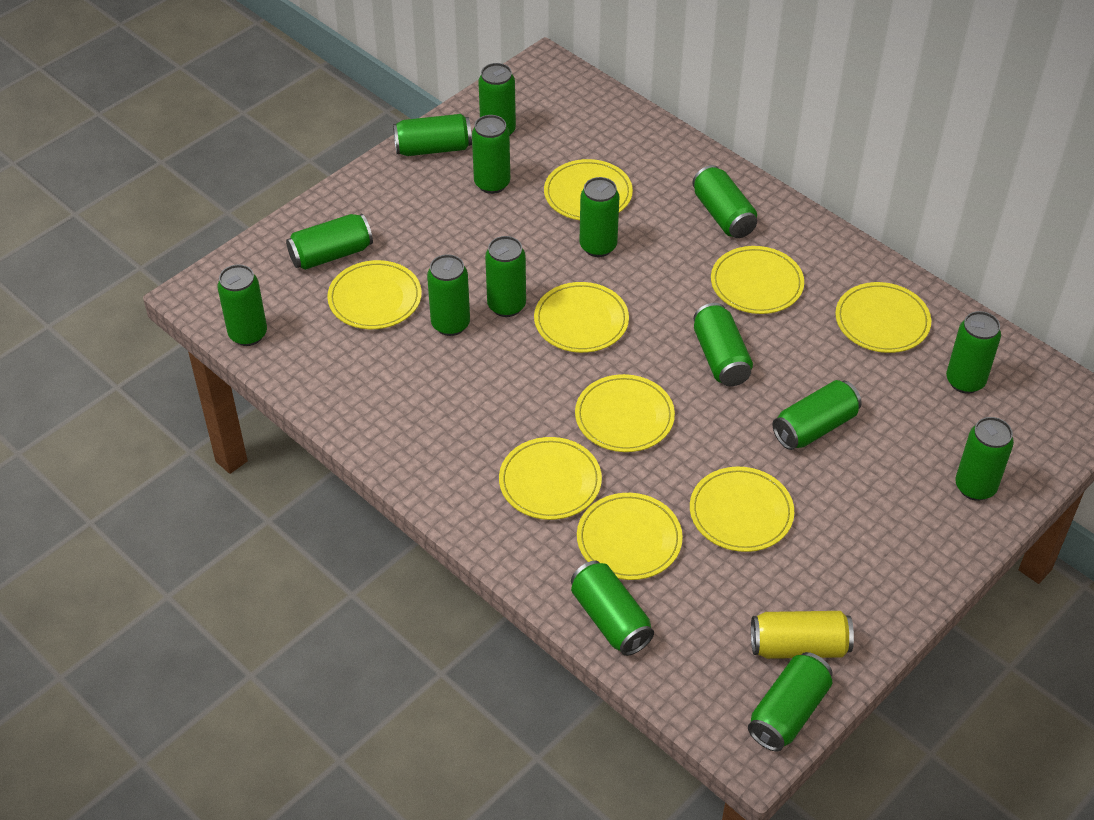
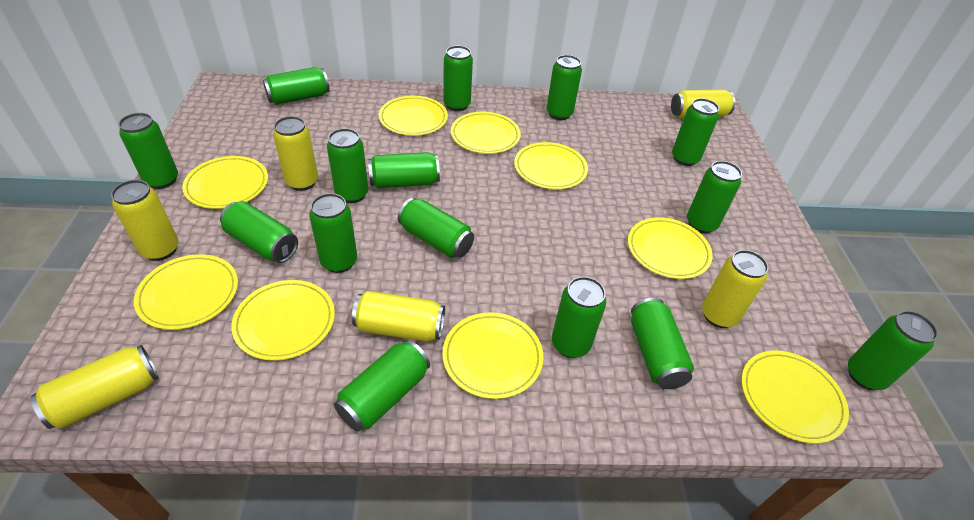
yellow can: 1 -> 6

